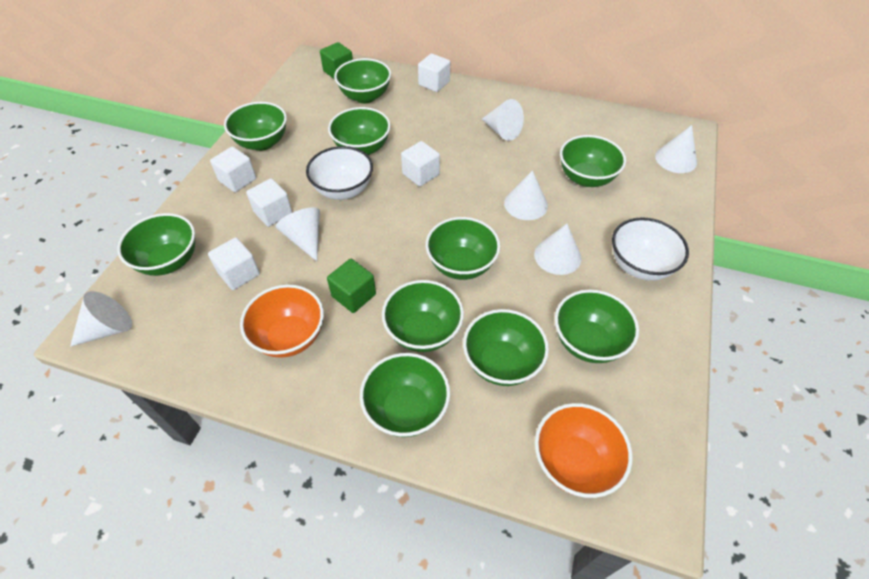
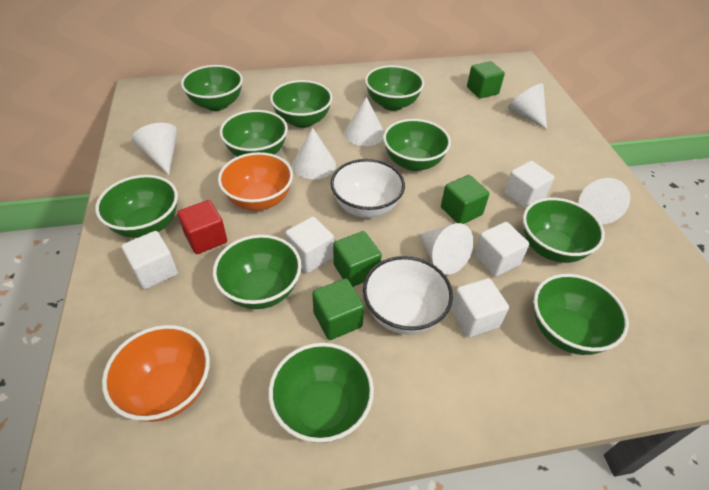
green cube: 2 -> 4
red cube: 0 -> 1

